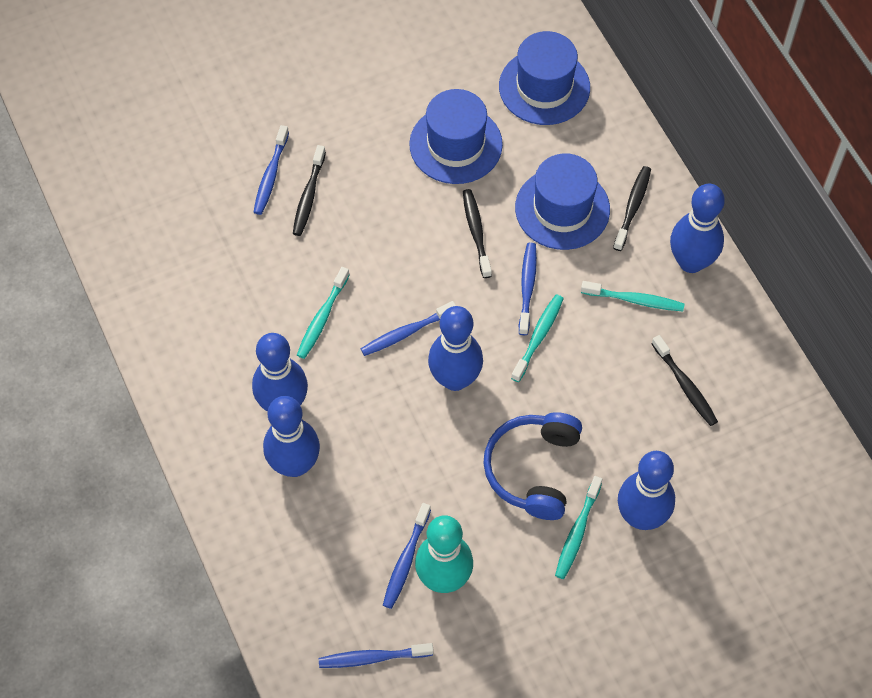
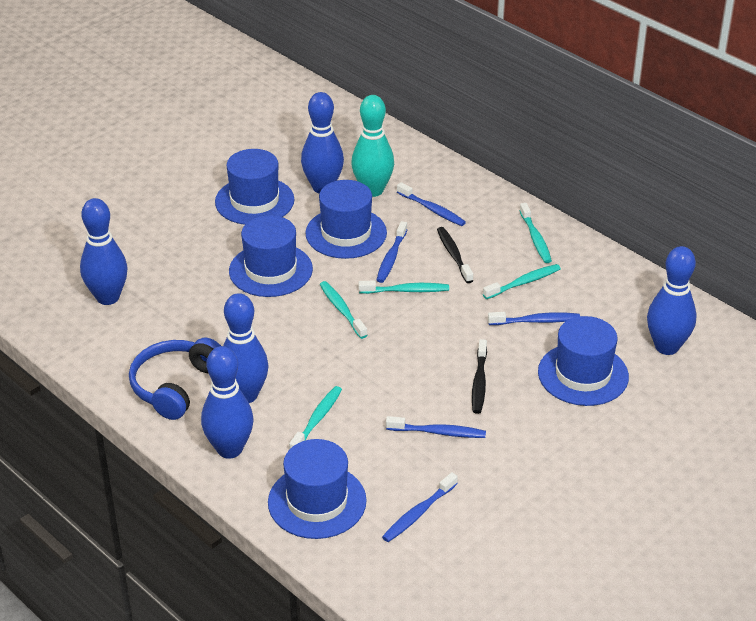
black toothbrush: 4 -> 2
blue hat: 3 -> 5
turquoise toothbrush: 4 -> 5

